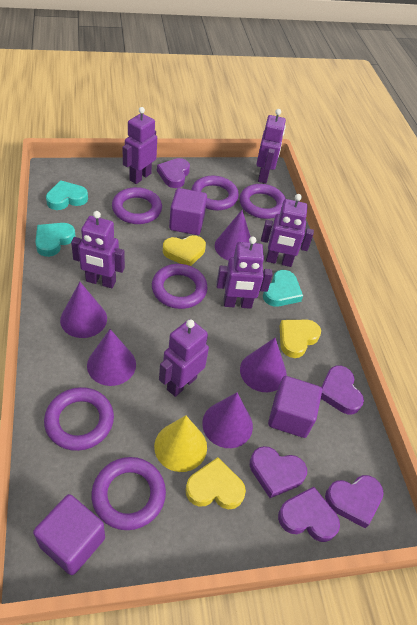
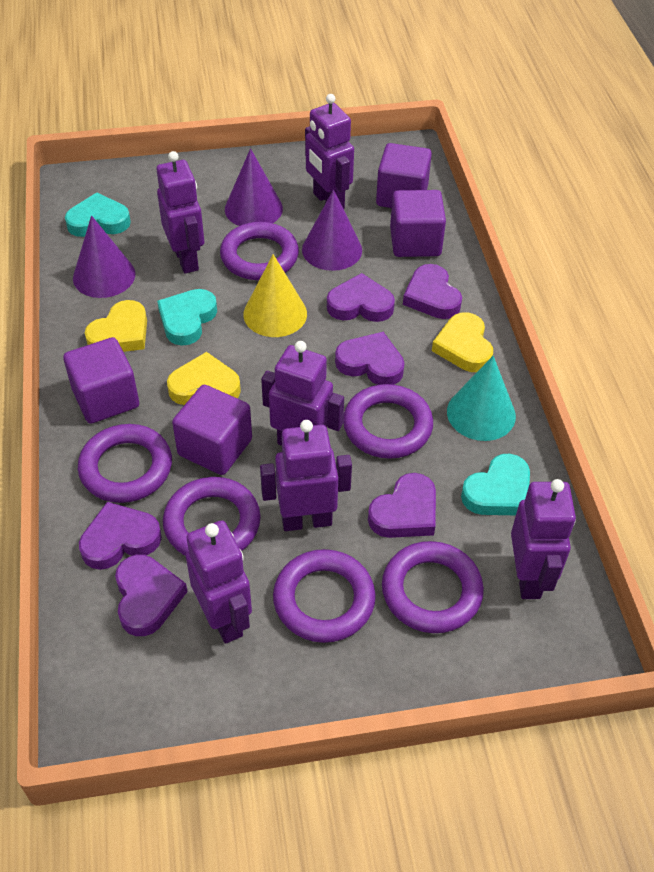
purple cone: 5 -> 3
purple cube: 3 -> 4
purple heart: 5 -> 6
turquoise cone: 0 -> 1

